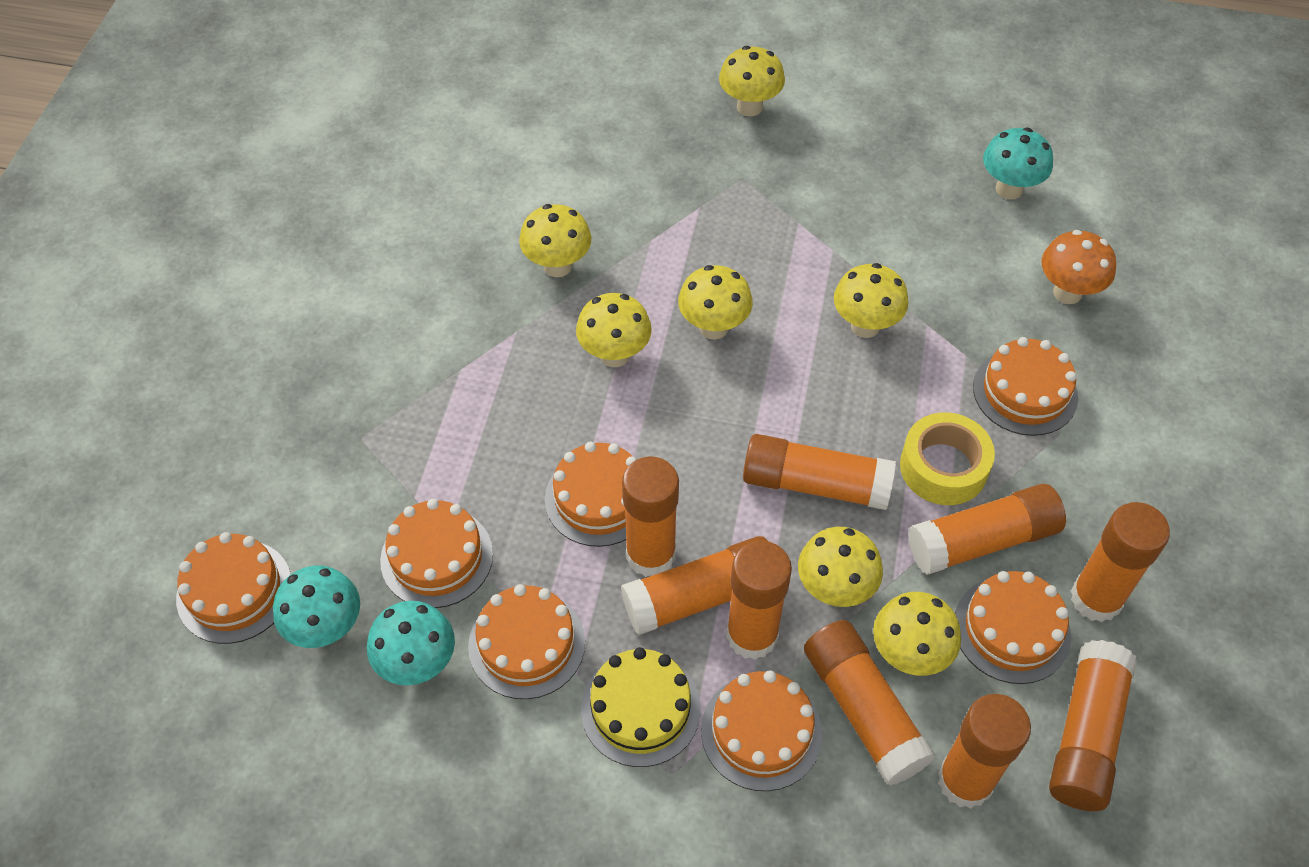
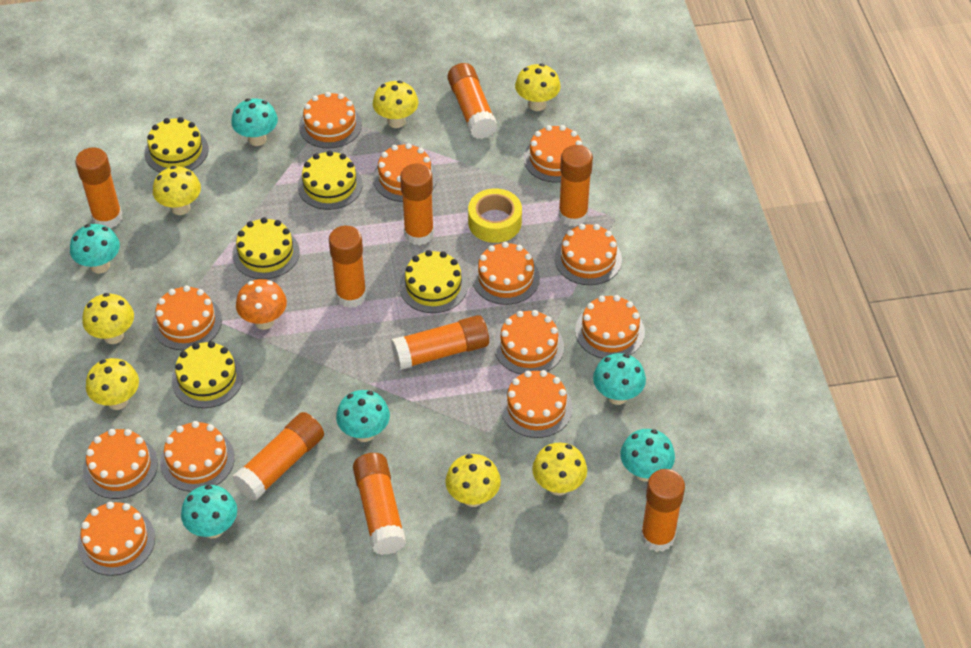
orange cake: 7 -> 12
turquoise mushroom: 3 -> 6
yellow cake: 1 -> 5

